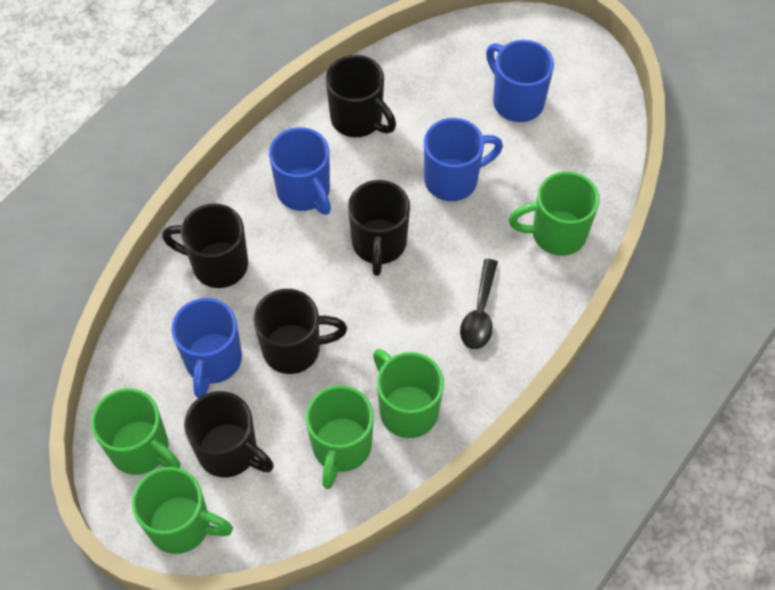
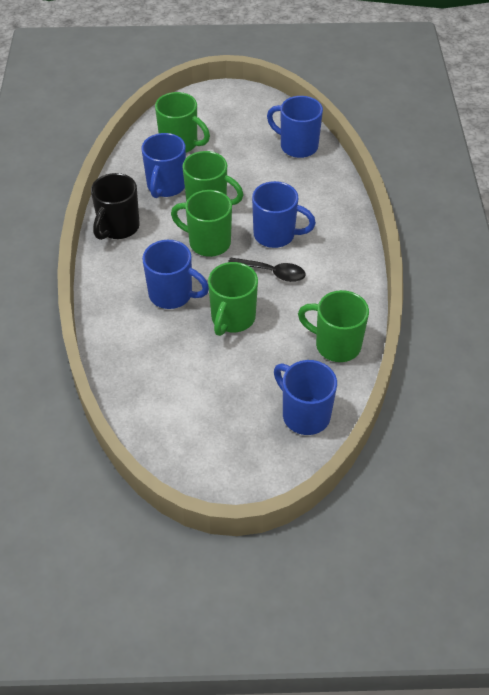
black mug: 5 -> 1
blue mug: 4 -> 5

